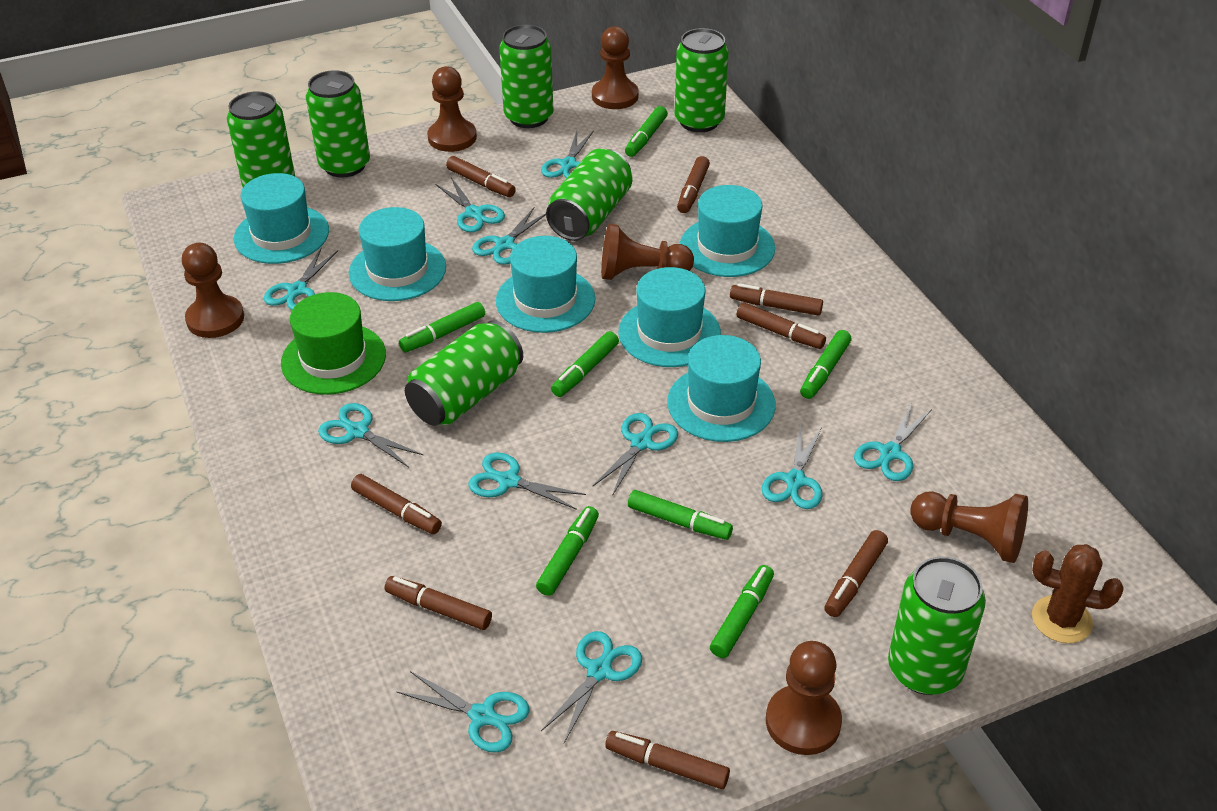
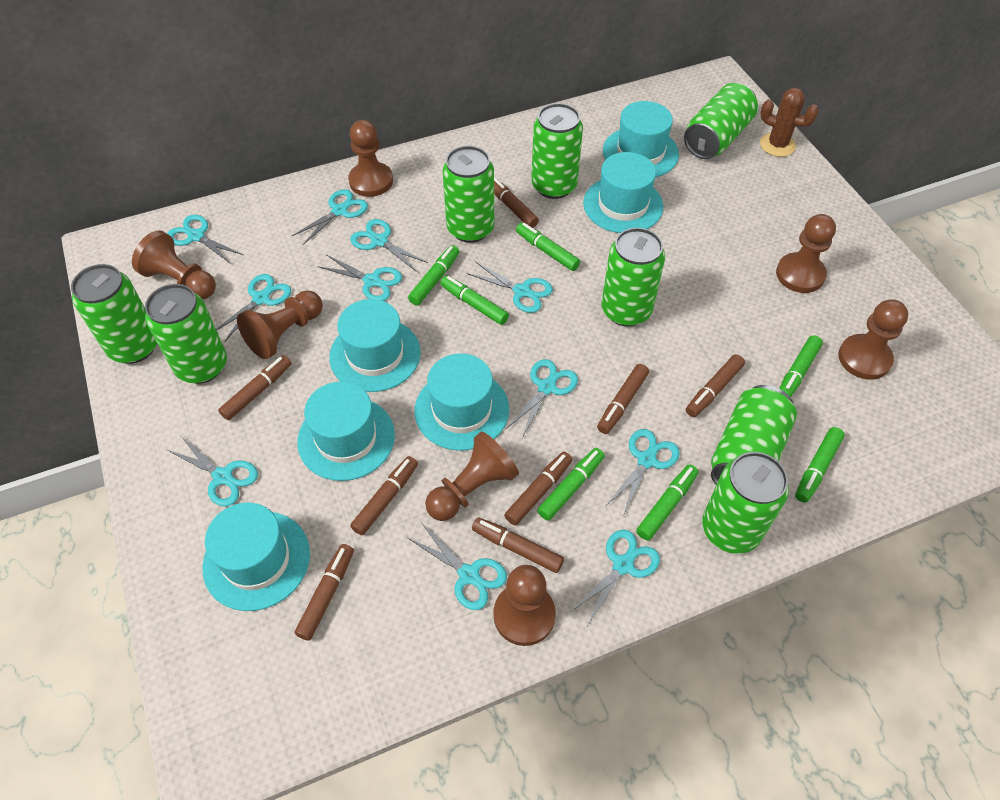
brown pawn: 6 -> 7
green can: 7 -> 8
green hat: 1 -> 0

